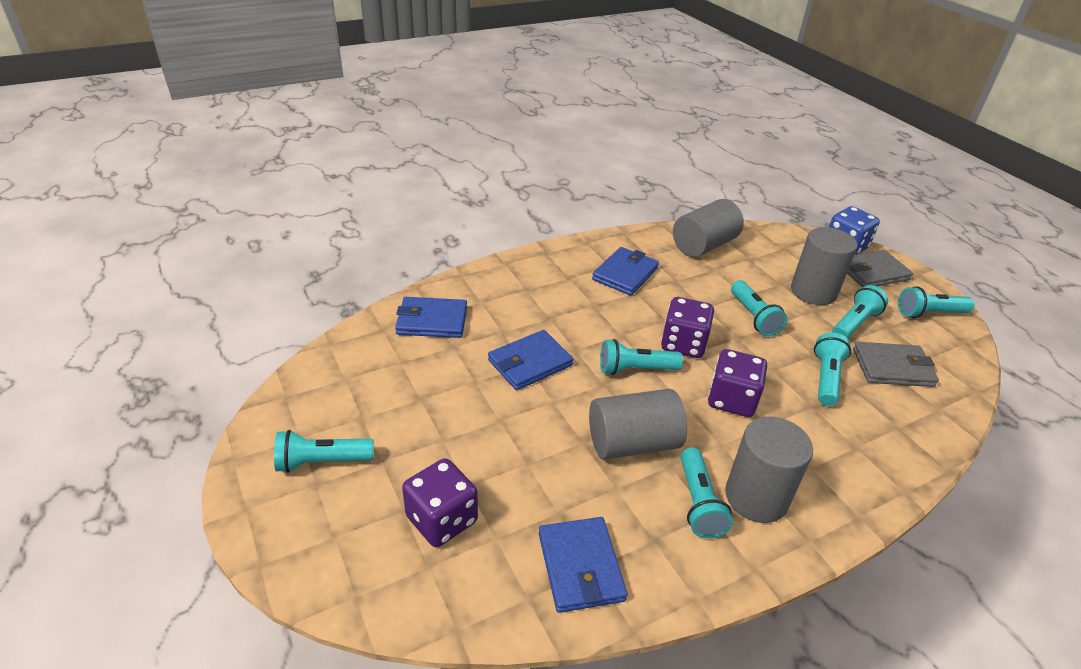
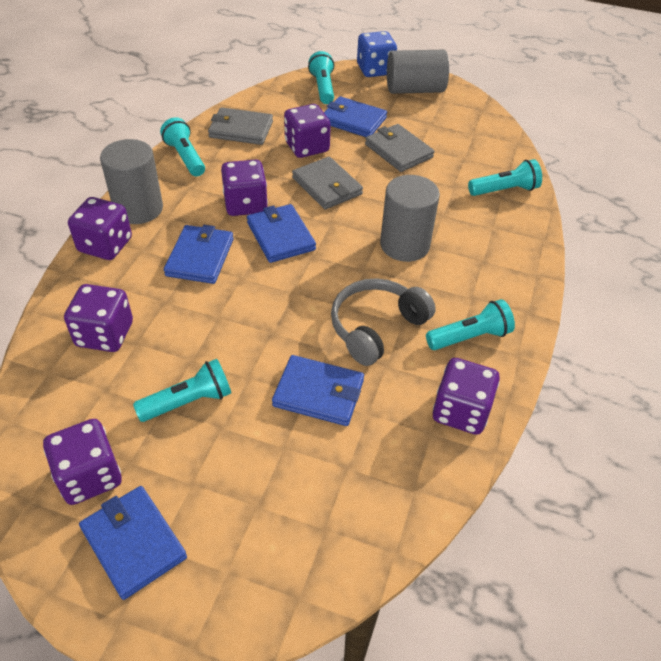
blue wallet: 4 -> 5
grey cylinder: 4 -> 3
grey headphones: 0 -> 1
grey wallet: 2 -> 3
purple dice: 3 -> 6
turquoise flashlight: 7 -> 5

